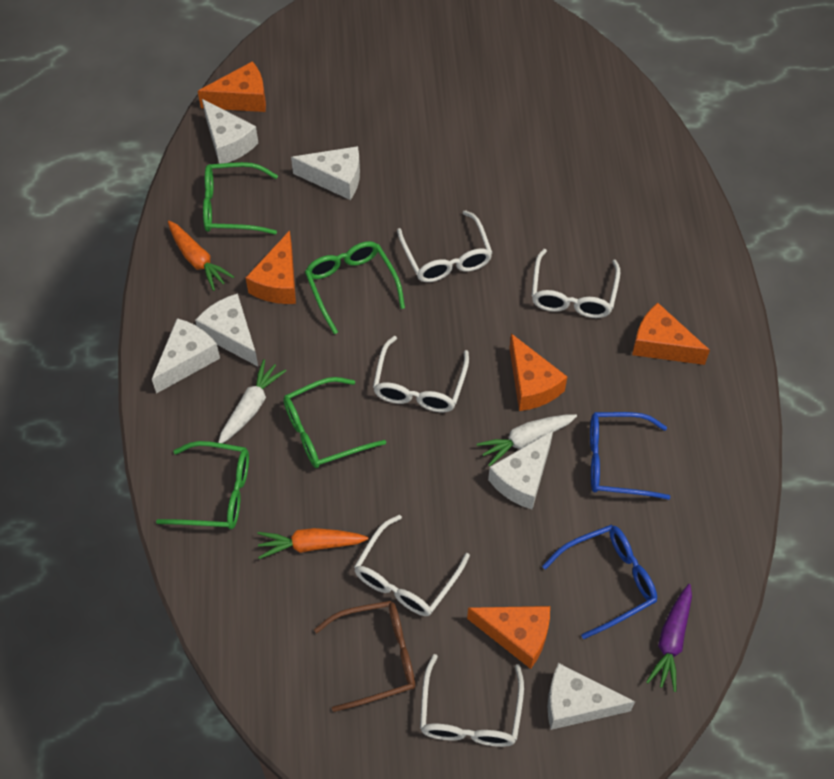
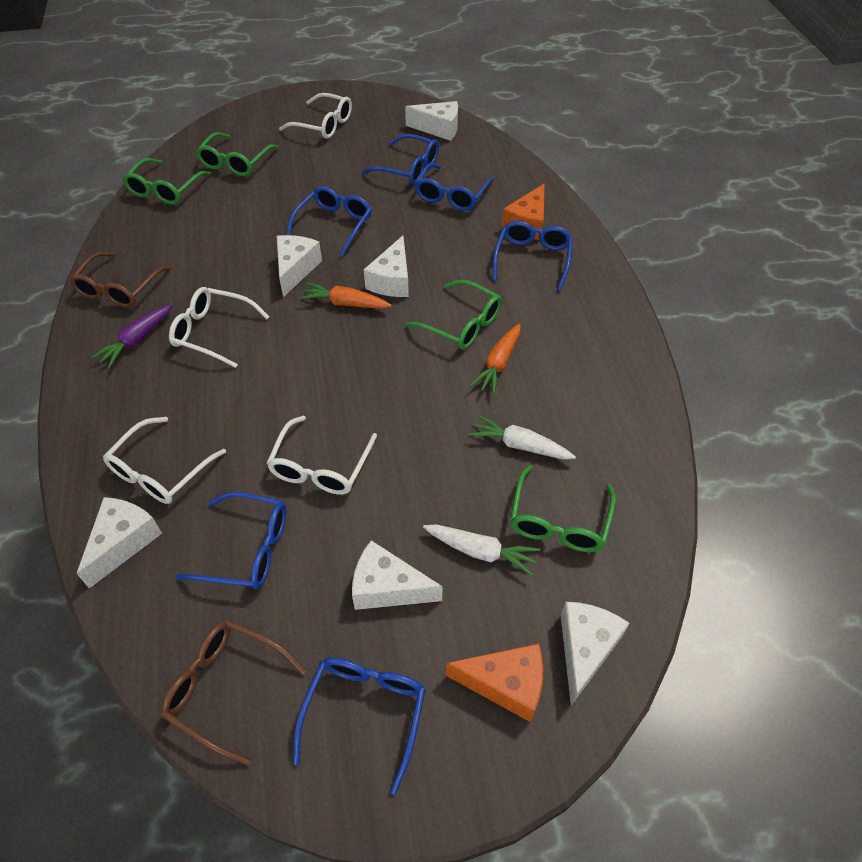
blue glasses: 2 -> 6
brown glasses: 1 -> 2
orange cheese: 5 -> 2
white glasses: 5 -> 4

